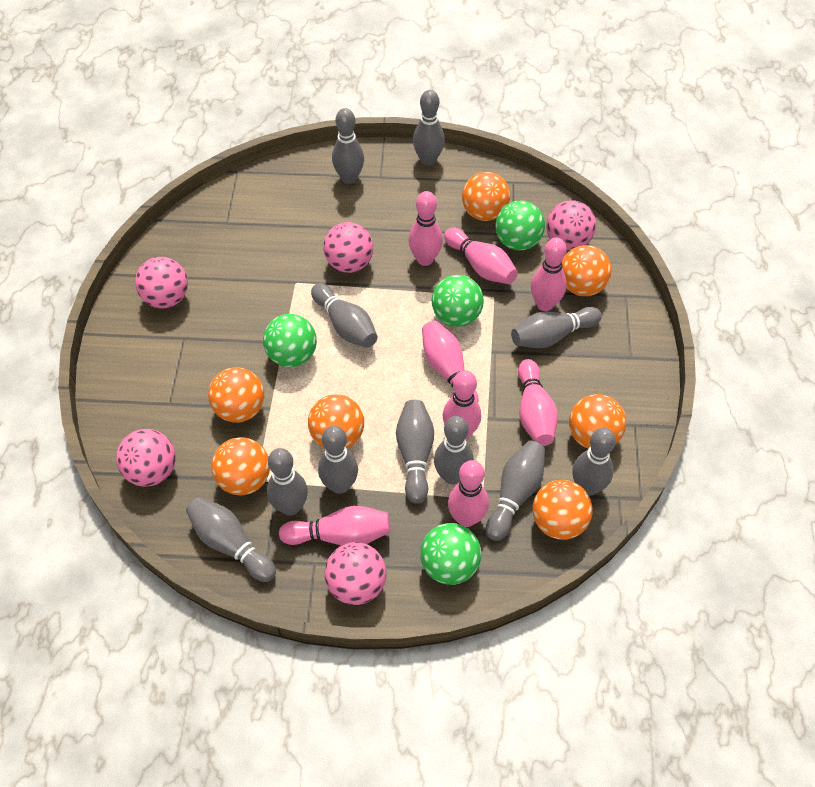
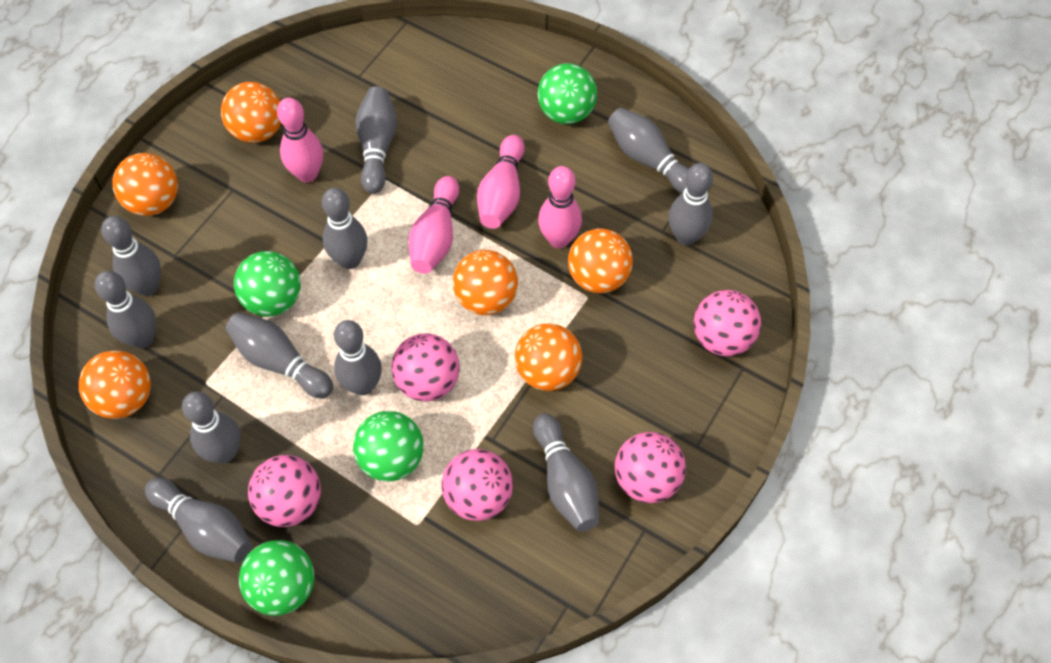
orange ball: 7 -> 6
pink bowling pin: 8 -> 4

